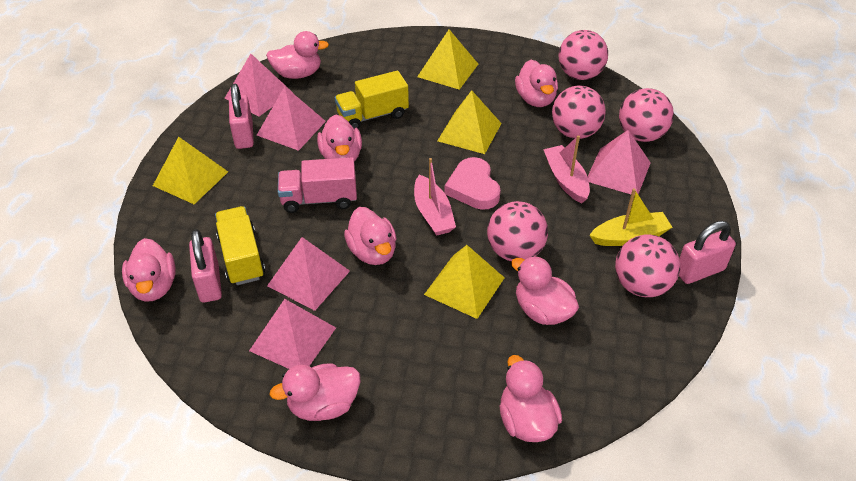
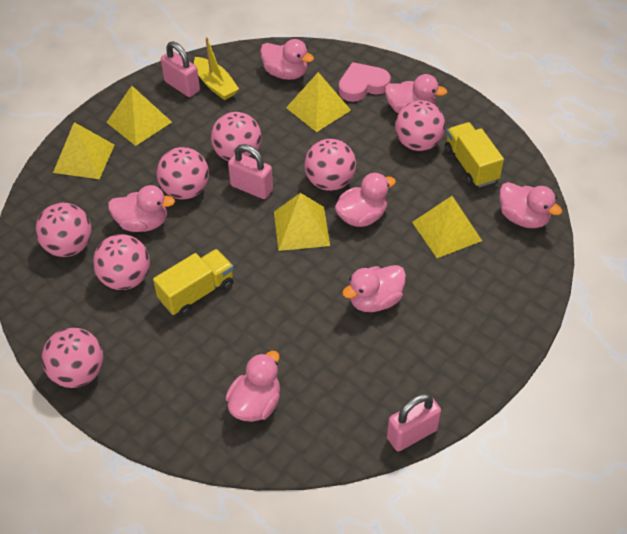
pink ball: 5 -> 7
pink boat: 2 -> 0
pink duck: 8 -> 7
pink pyramid: 5 -> 0
pink truck: 1 -> 0
yellow pyramid: 4 -> 5

